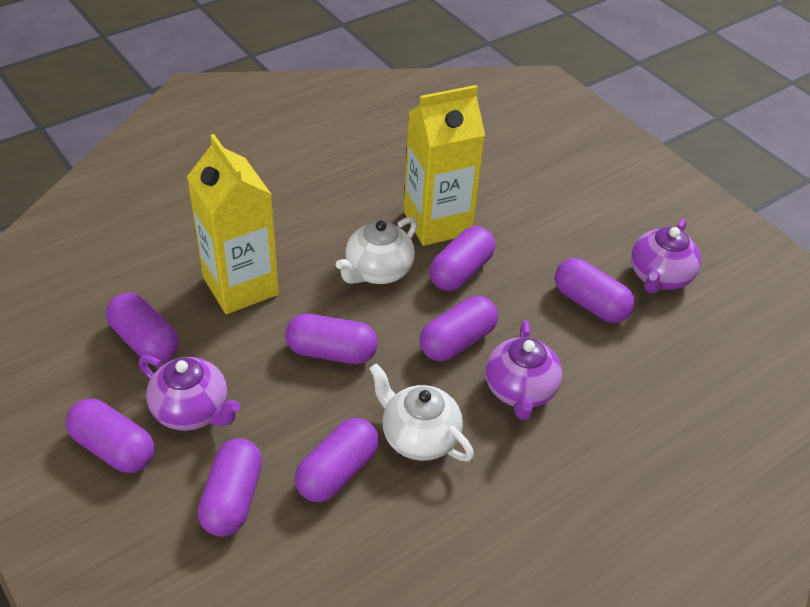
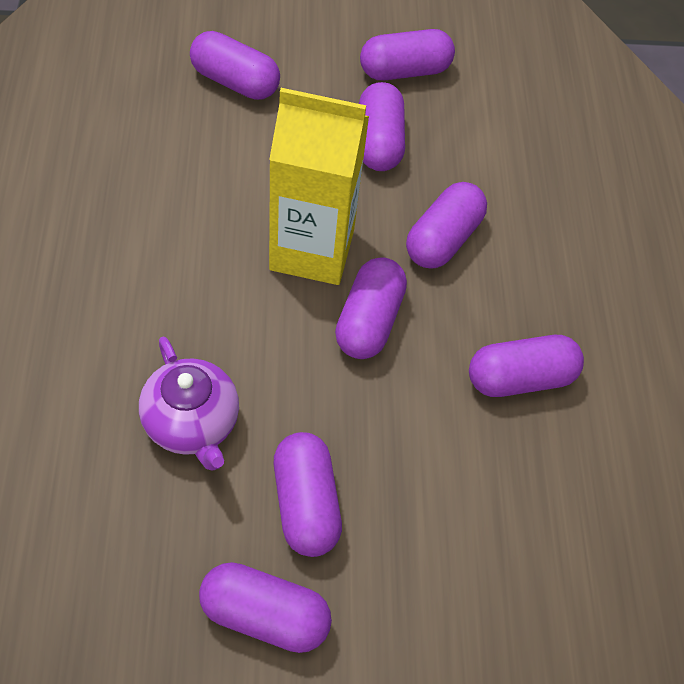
purple teapot: 3 -> 1
white teapot: 2 -> 0
yellow carton: 2 -> 1

